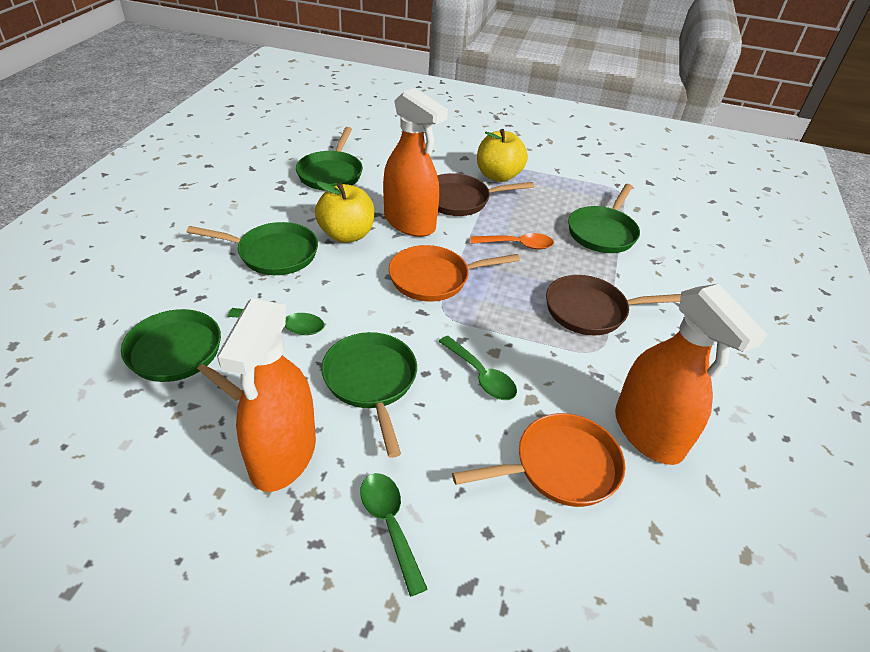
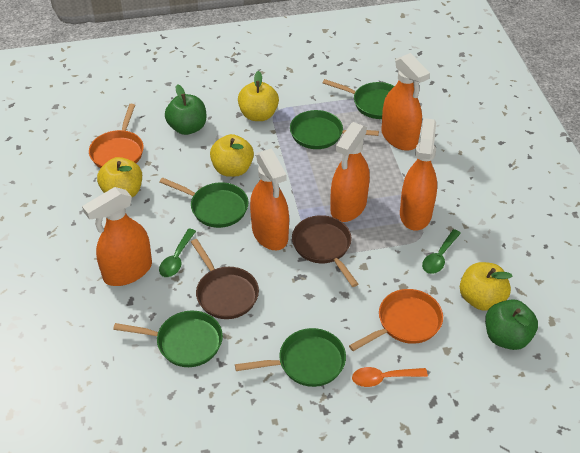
green apple: 0 -> 2
green spoon: 3 -> 2
orange spray bottle: 3 -> 5
yellow apple: 2 -> 4

